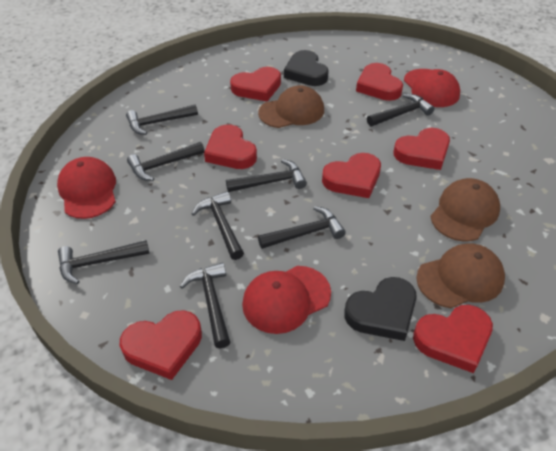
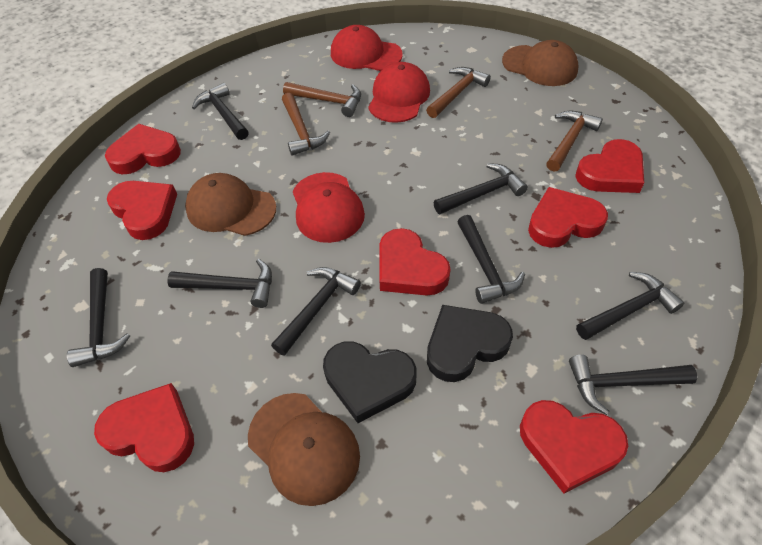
brown hammer: 0 -> 4

